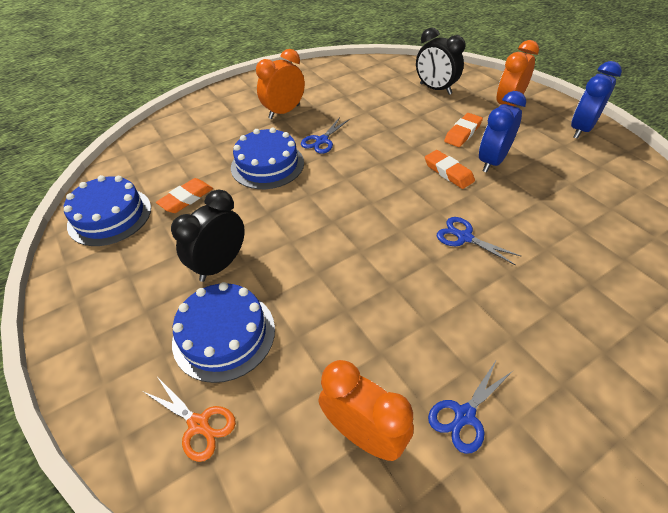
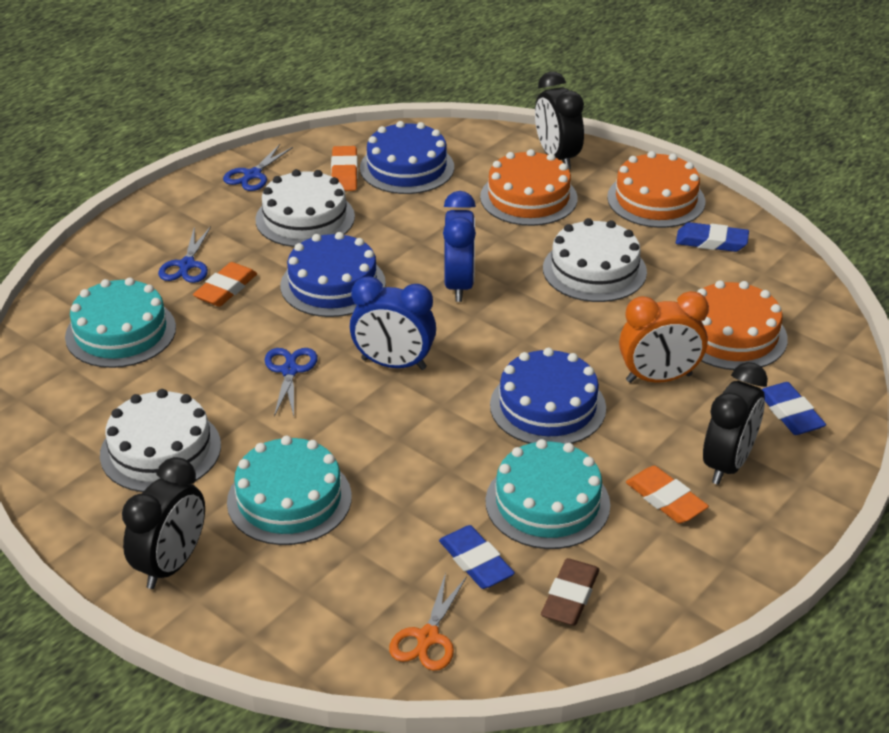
black clock: 2 -> 3
blue eraser: 0 -> 3
brown eraser: 0 -> 1
orange cake: 0 -> 3
orange clock: 3 -> 1
turquoise cake: 0 -> 3
white cake: 0 -> 3

